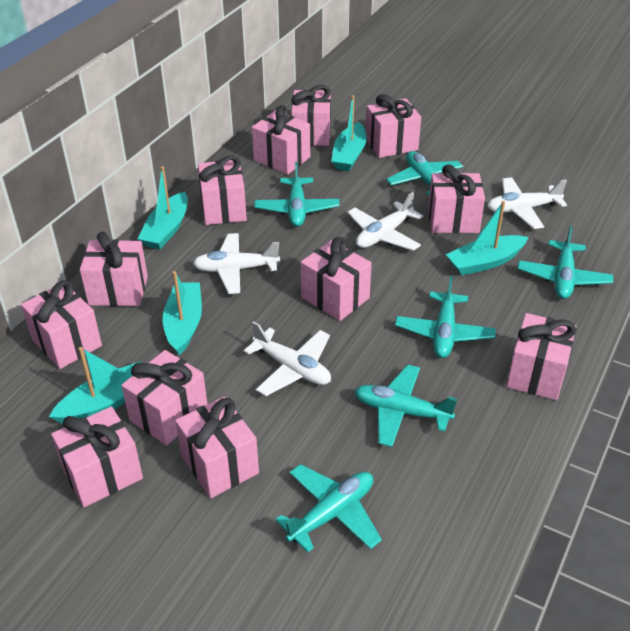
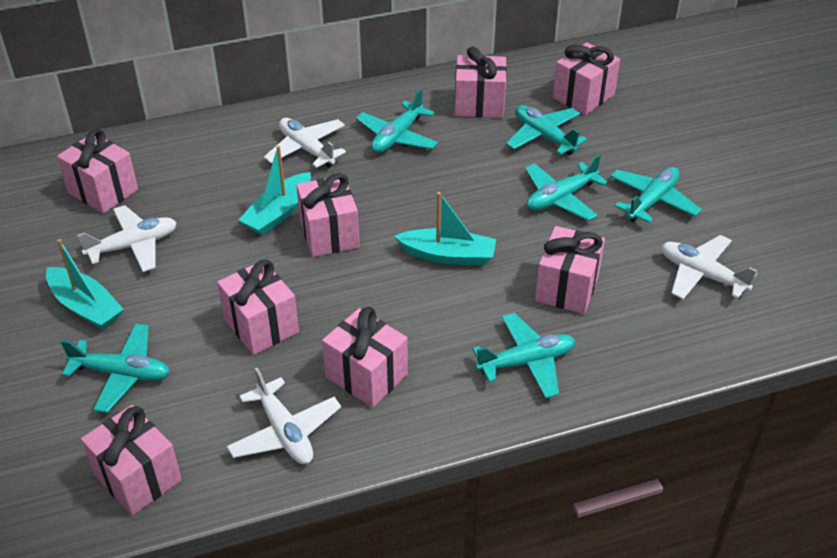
pink gift: 12 -> 8
turquoise boat: 5 -> 3

